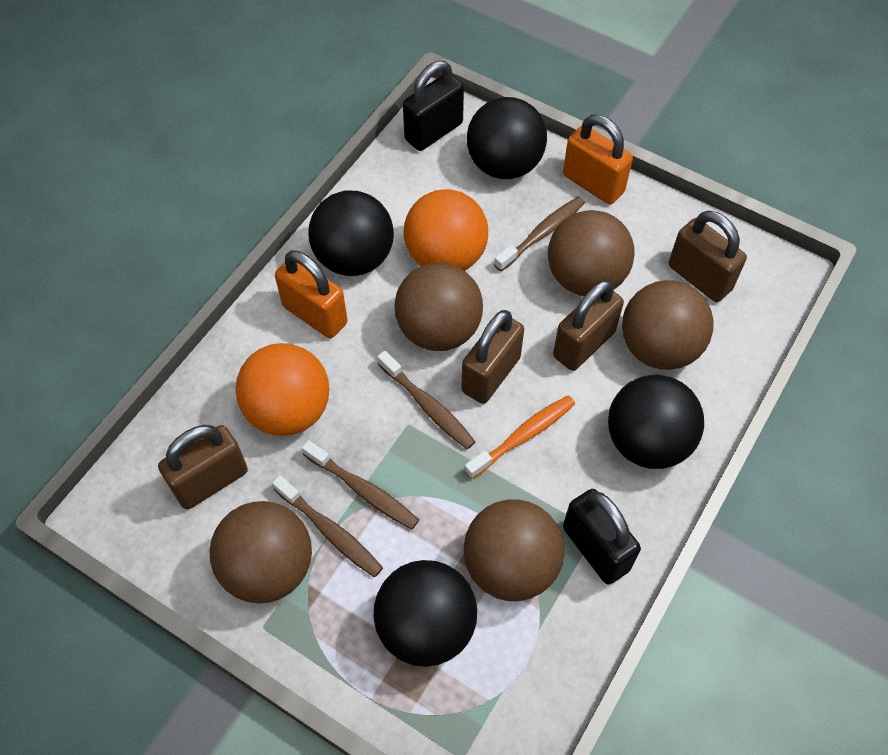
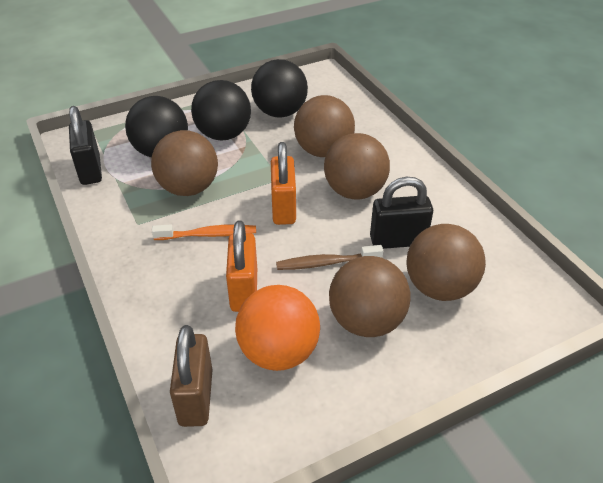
black ball: 4 -> 3
brown padlock: 4 -> 1
brown toothbrush: 4 -> 1
orange ball: 2 -> 1

